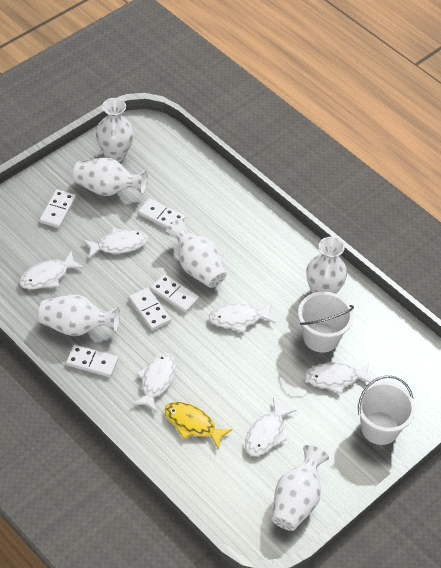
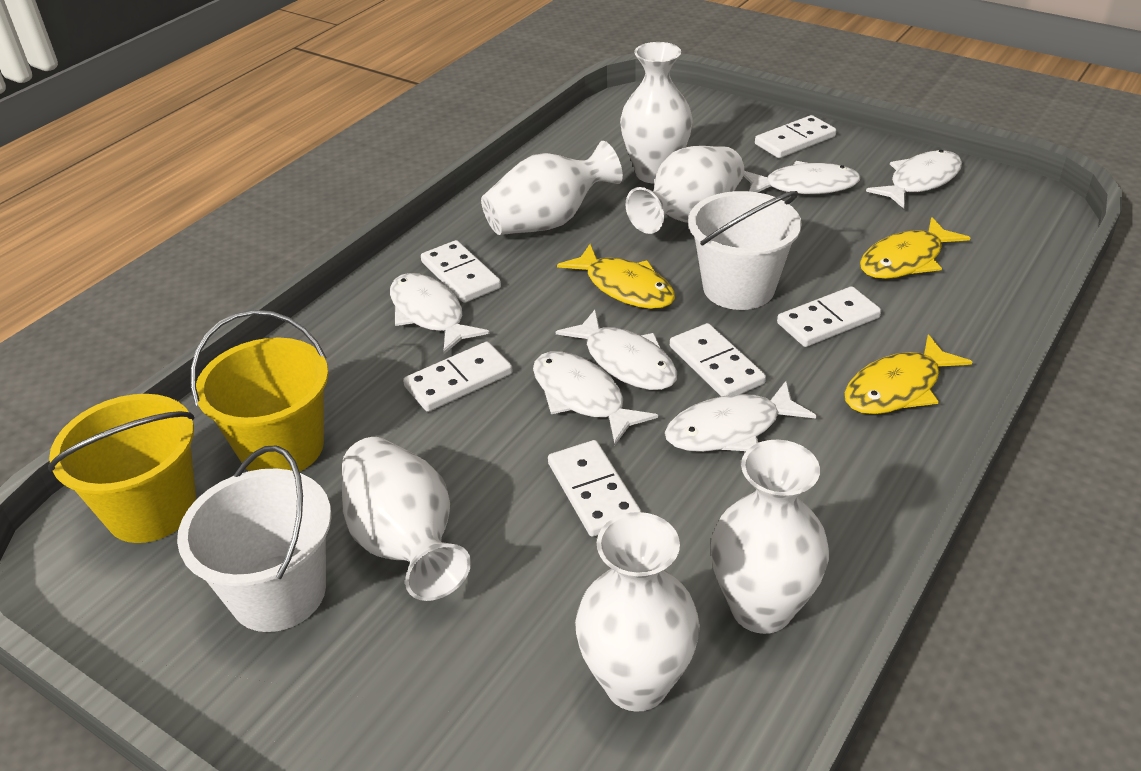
white domino: 5 -> 6
yellow bucket: 0 -> 2
yellow fish: 1 -> 3

